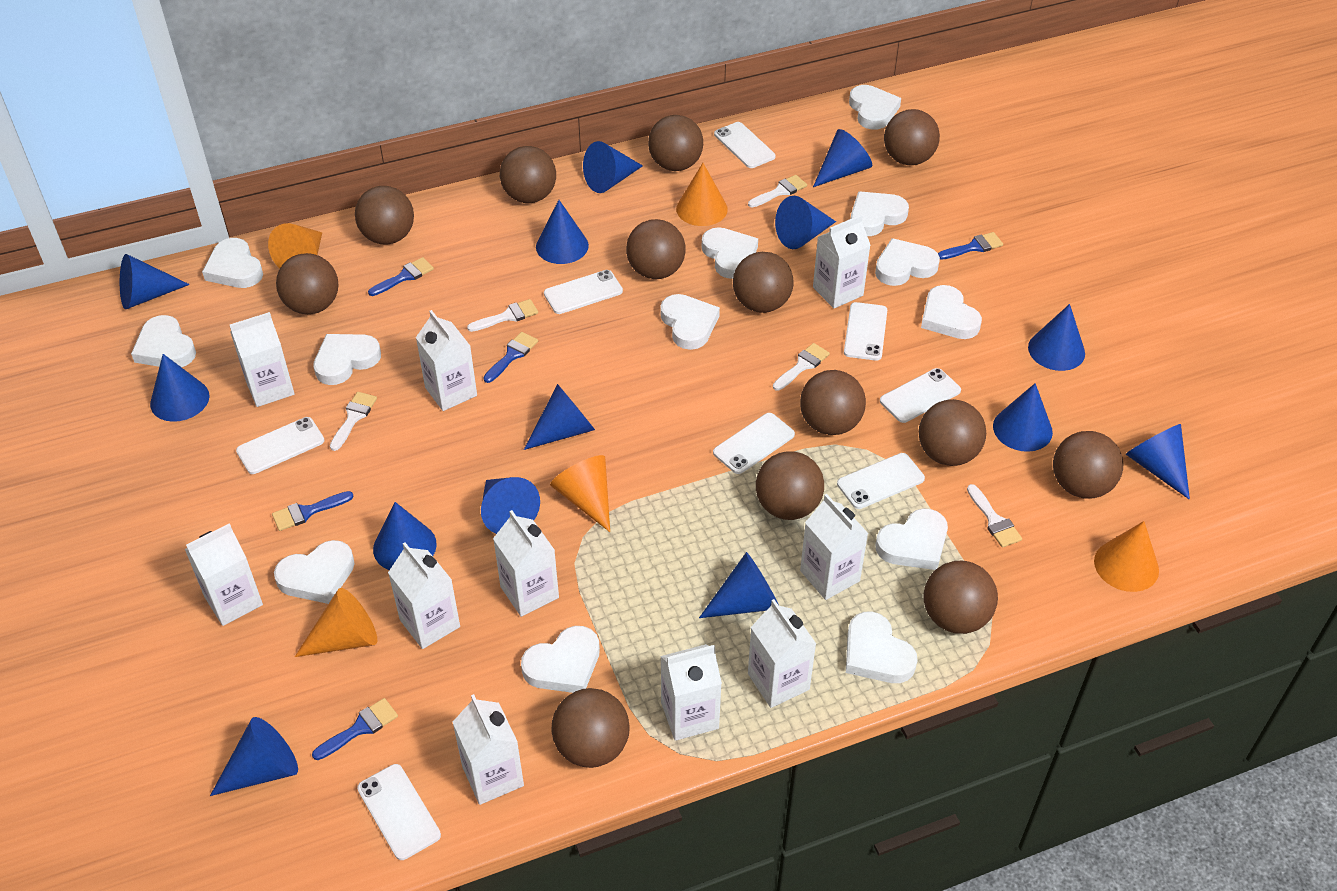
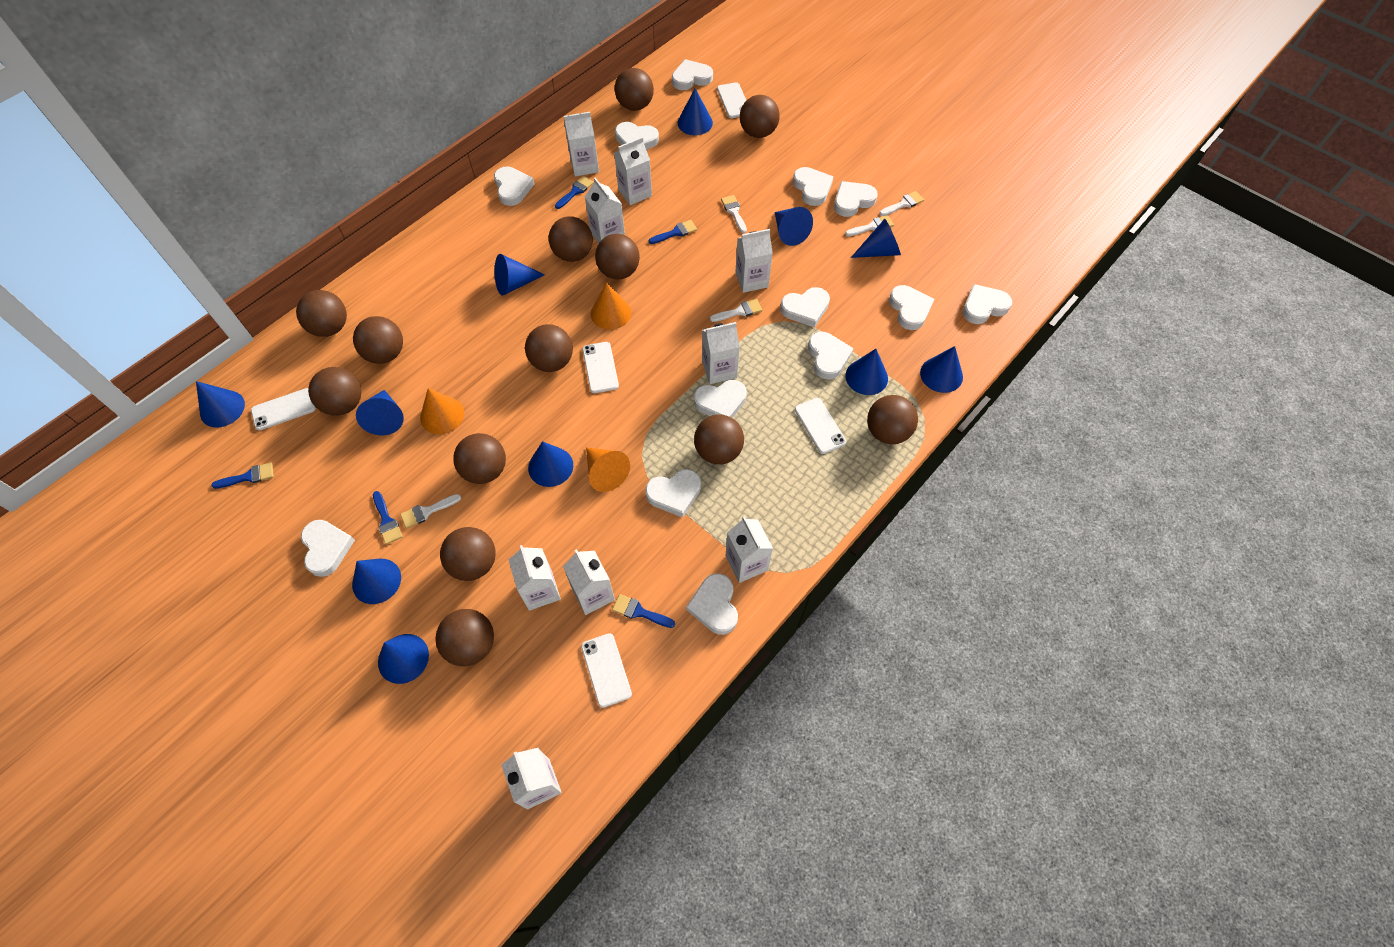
blue cone: 14 -> 11
orange cone: 5 -> 3
white carton: 10 -> 9
white phone: 8 -> 5

